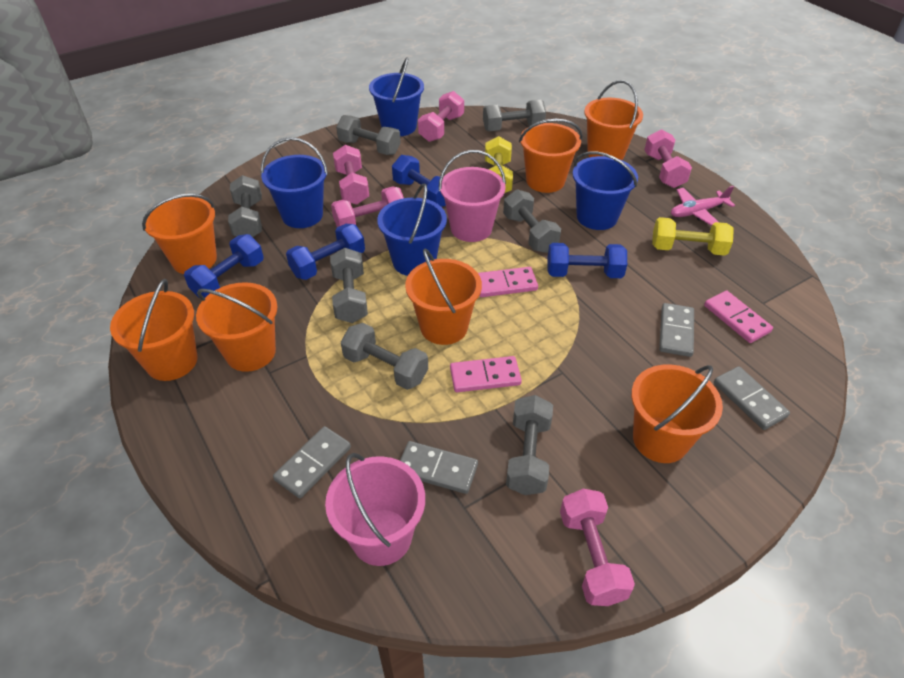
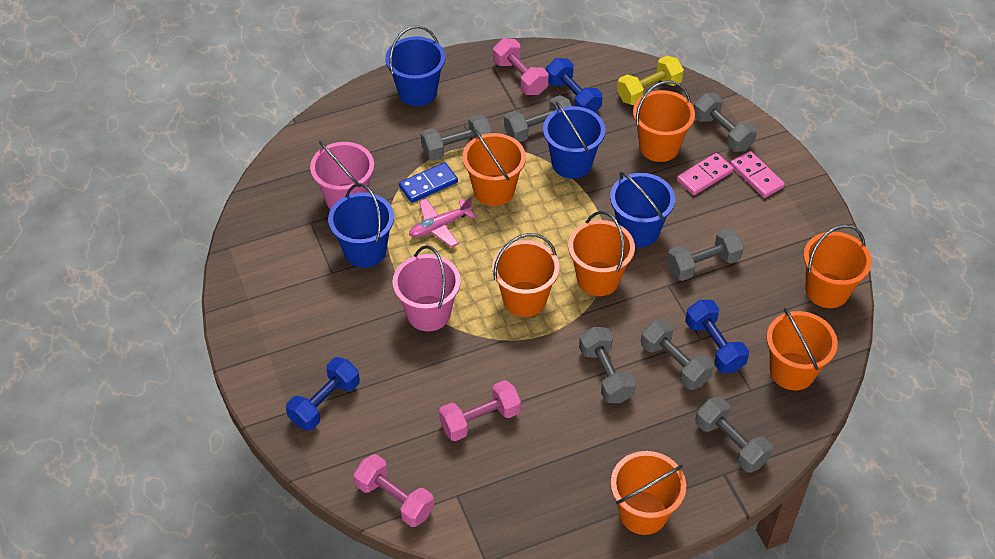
blue domino: 0 -> 1
blue dumbbell: 4 -> 3
grey domino: 4 -> 0
pink domino: 3 -> 2
pink dumbbell: 5 -> 3
yellow dumbbell: 2 -> 1

